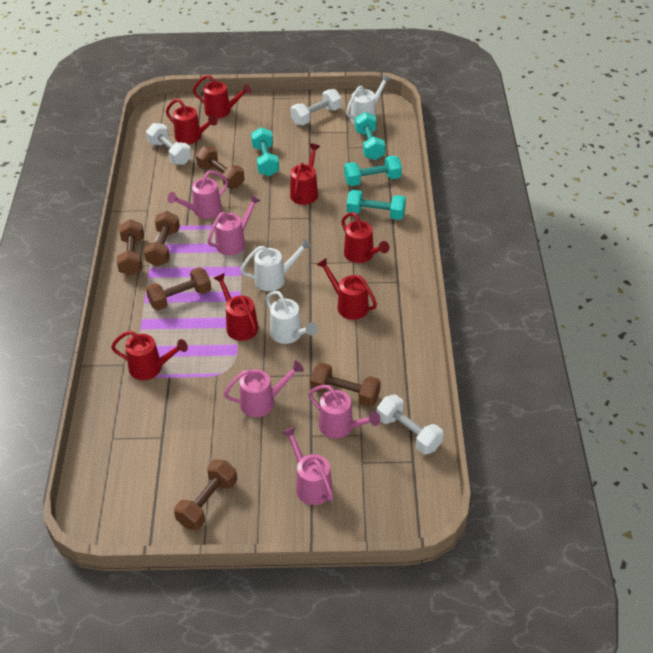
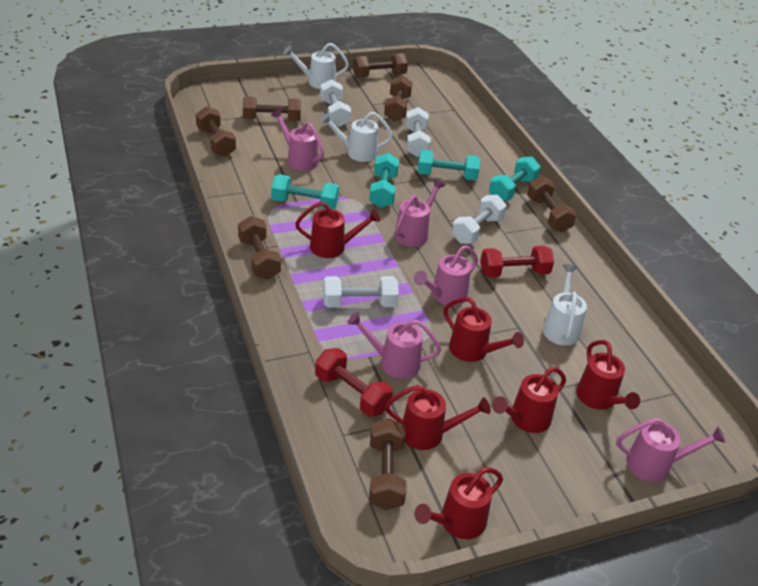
brown dumbbell: 6 -> 7
red dumbbell: 0 -> 2
red watering can: 7 -> 6
white dumbbell: 3 -> 4

